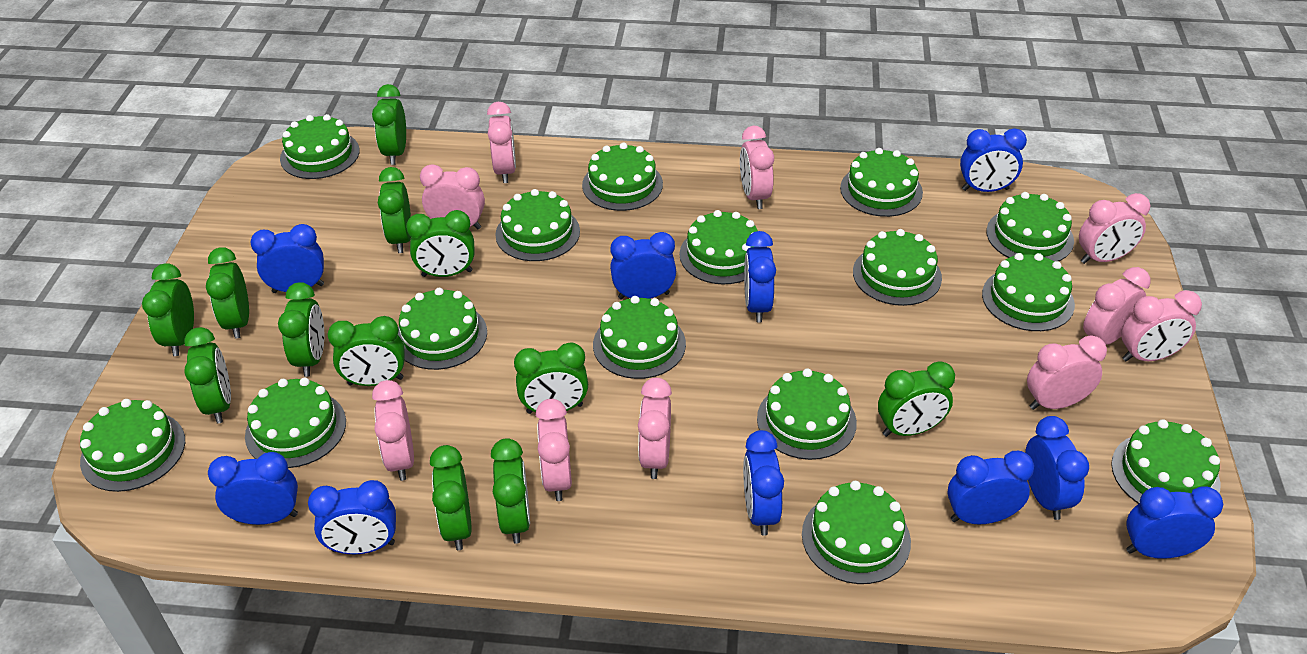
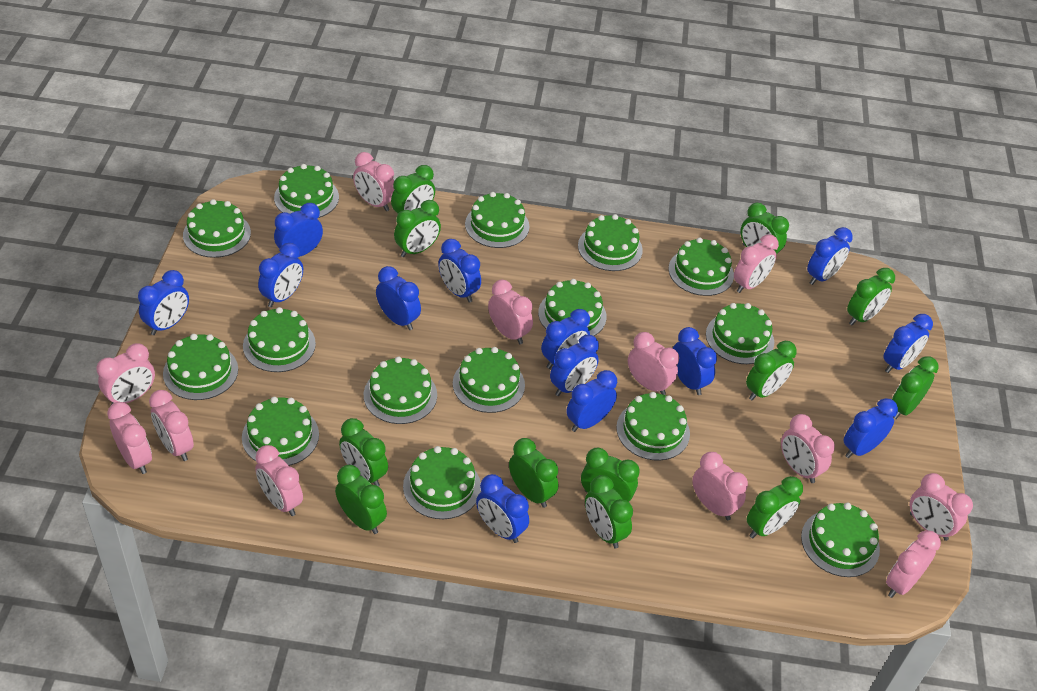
blue clock: 10 -> 13
pink clock: 10 -> 12

